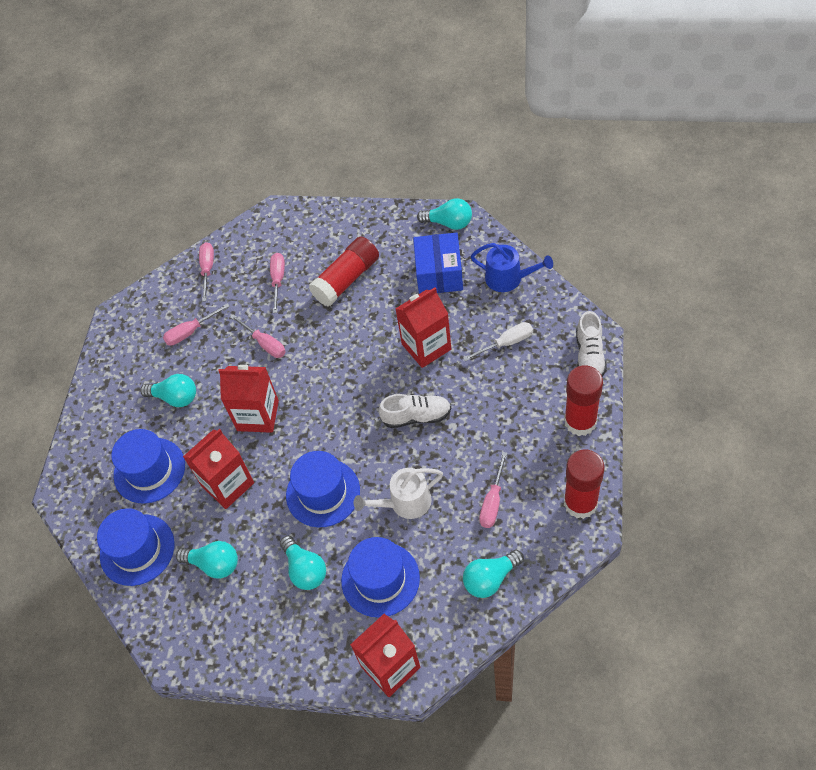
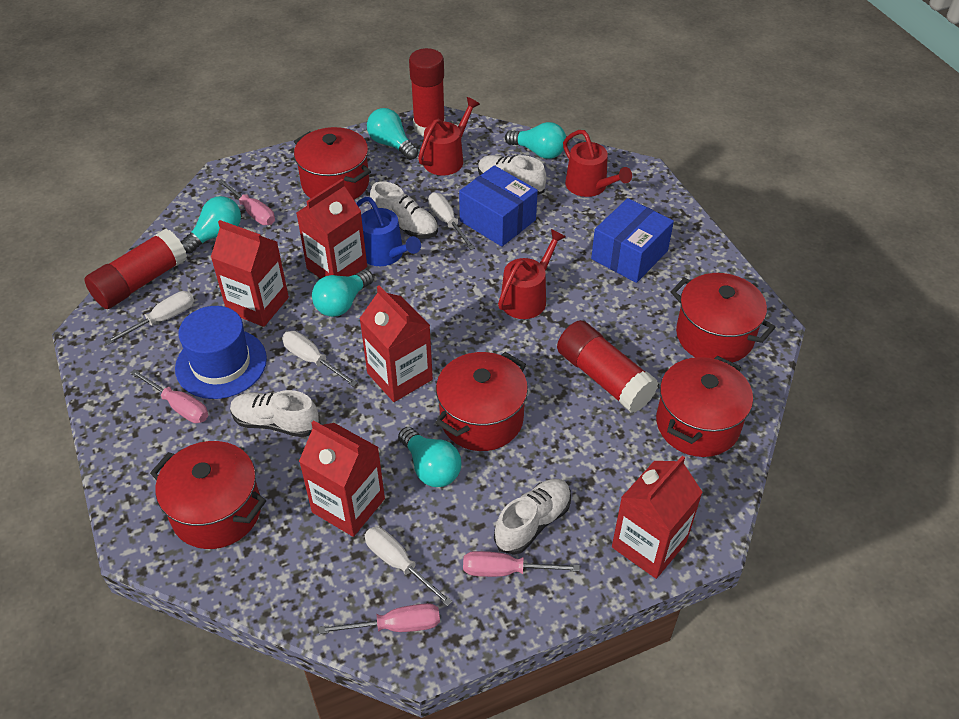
blue box: 1 -> 2
blue hat: 4 -> 1
pink screwdriver: 5 -> 4
red carton: 4 -> 5
red pot: 0 -> 5
red watering can: 0 -> 3
white screwdriver: 1 -> 4
white shoe: 2 -> 4
white watering can: 1 -> 0

